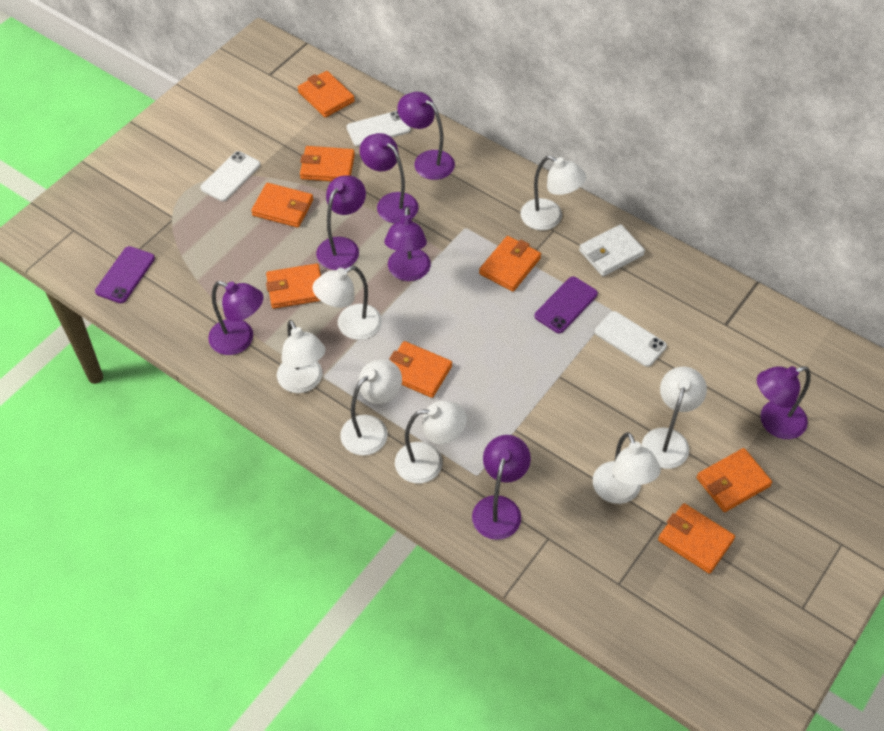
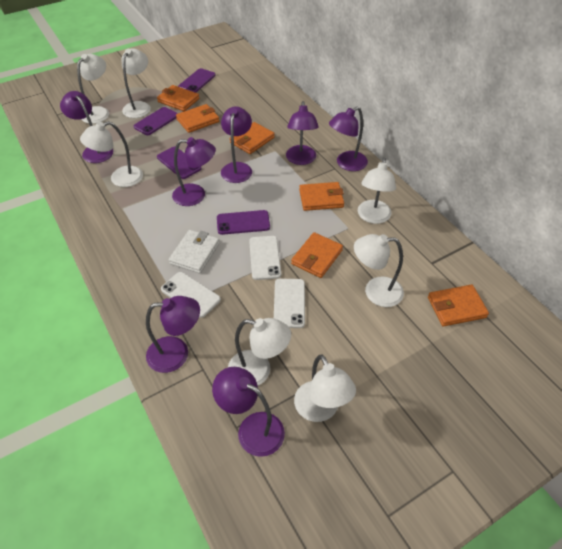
orange wallet: 8 -> 6
purple phone: 2 -> 4

